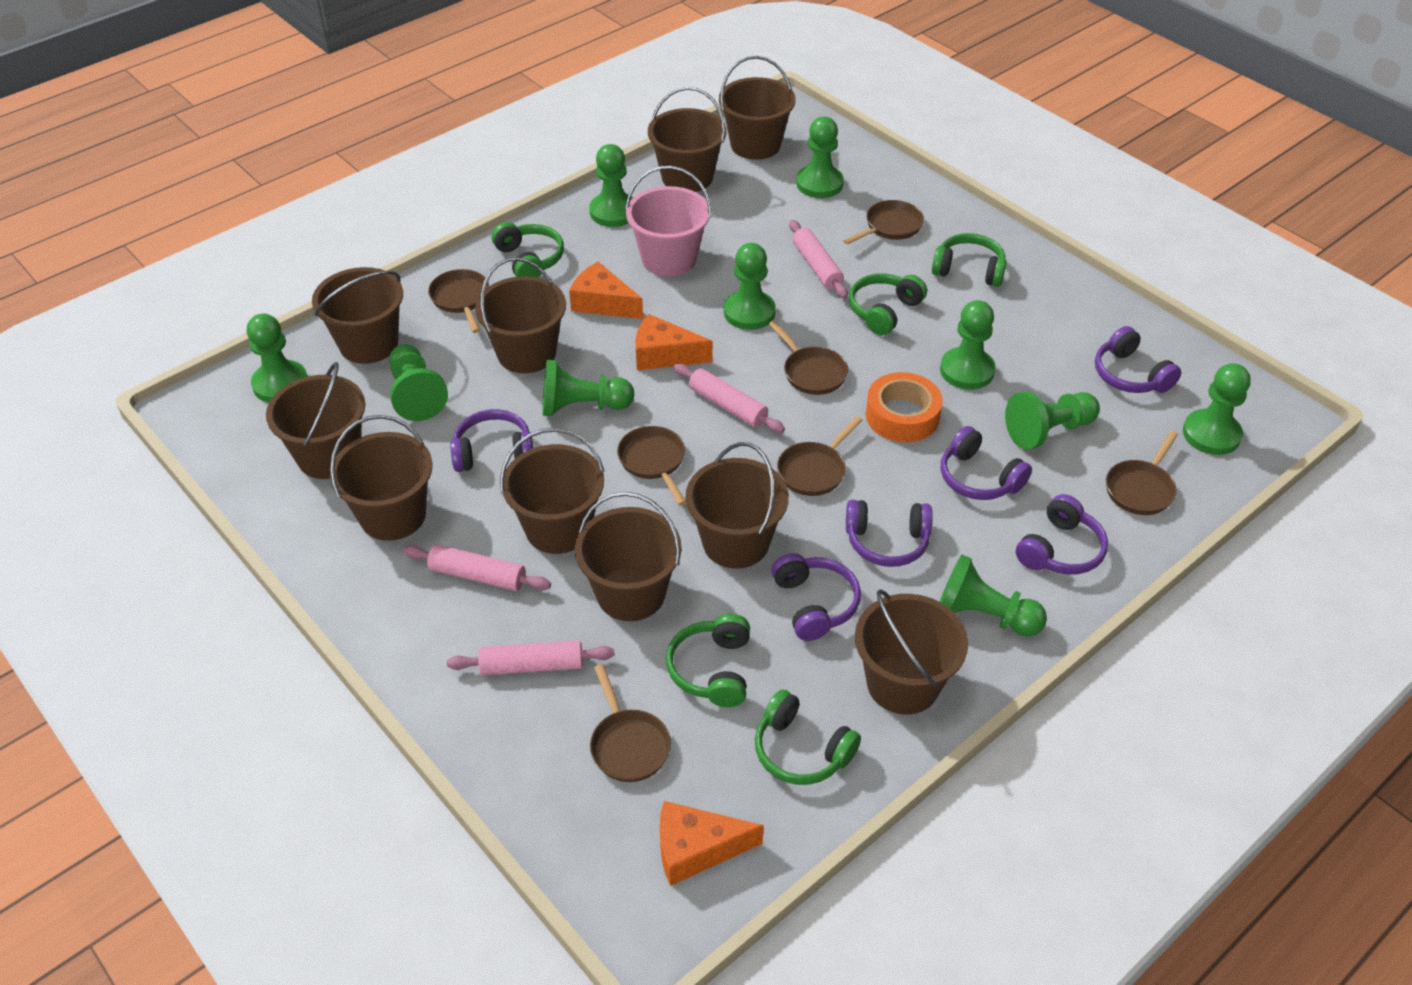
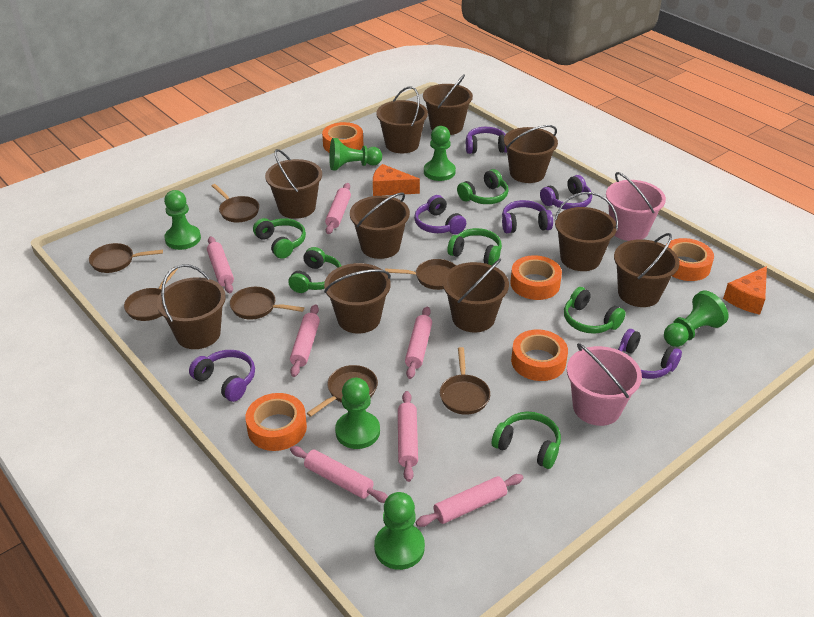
green headphones: 5 -> 6
green pawn: 10 -> 6
orange cheese: 3 -> 2
orange tape: 1 -> 5
pink bucket: 1 -> 2
pink rolling pin: 4 -> 7

